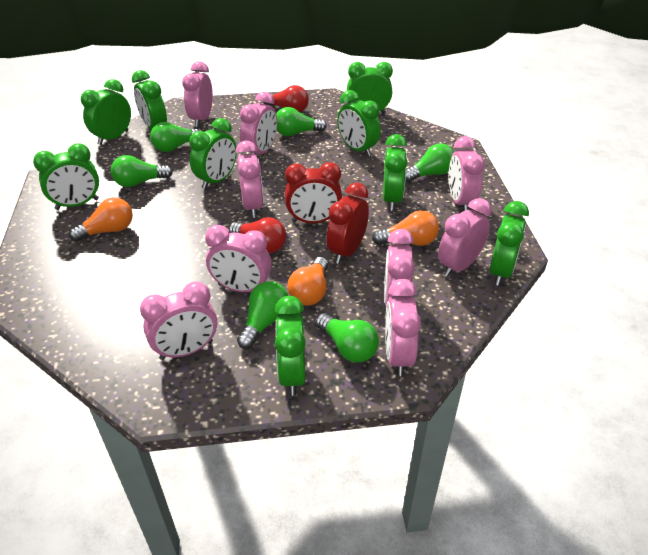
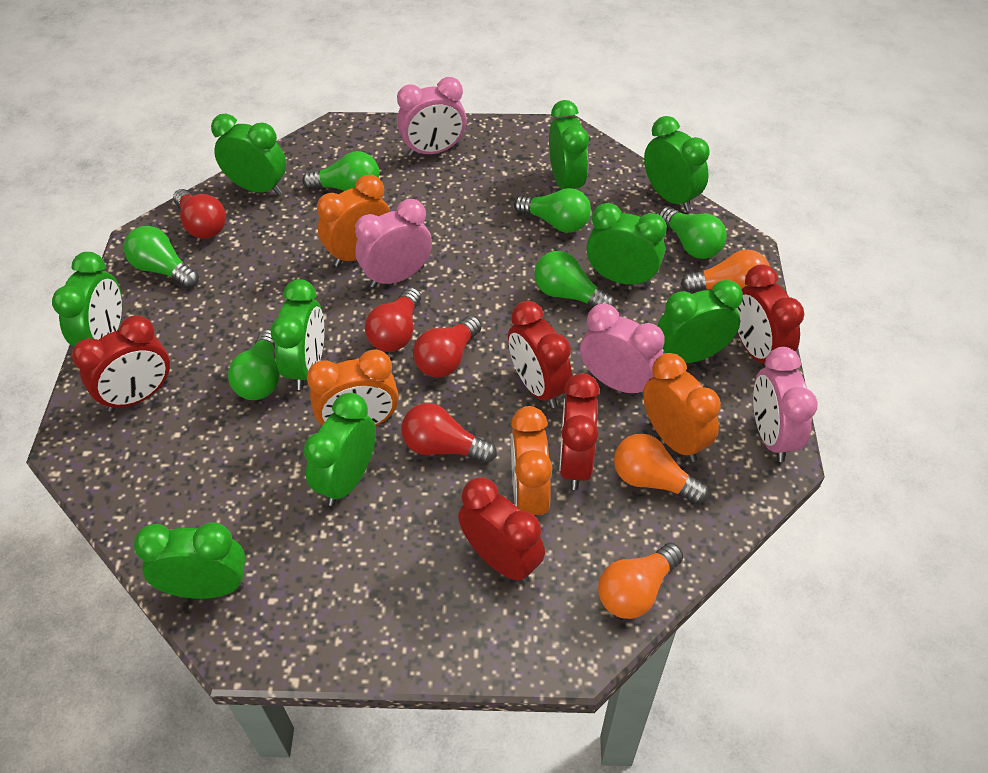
orange clock: 0 -> 4
pink clock: 9 -> 4
red clock: 2 -> 5
red light bulb: 2 -> 4

